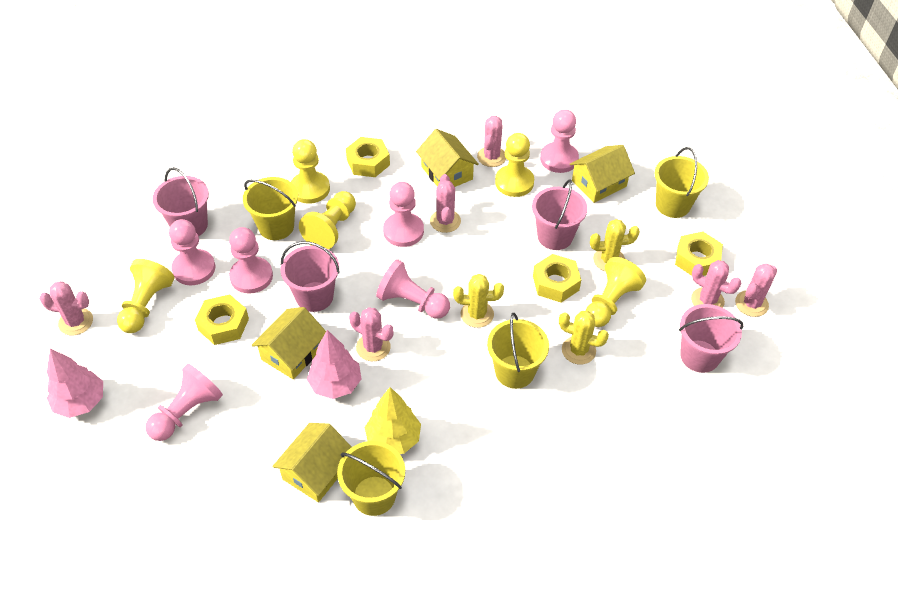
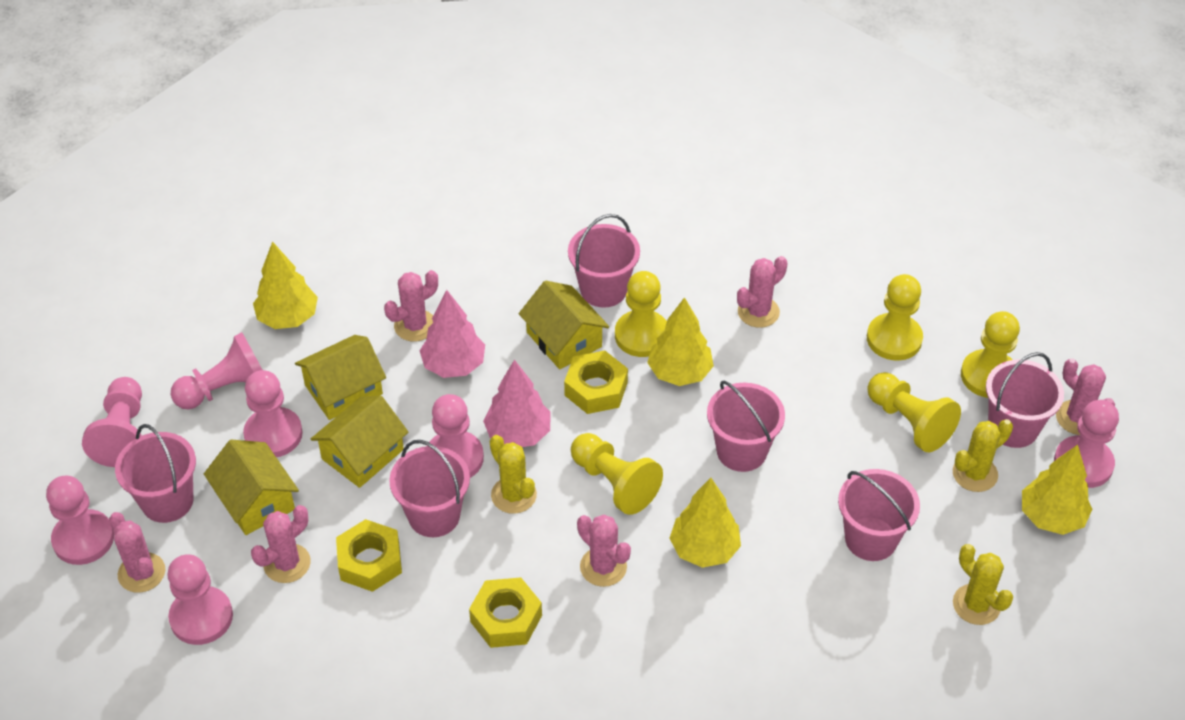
pink bucket: 4 -> 6
pink pawn: 6 -> 7
yellow bucket: 4 -> 0
yellow nut: 4 -> 3
yellow tree: 1 -> 4

